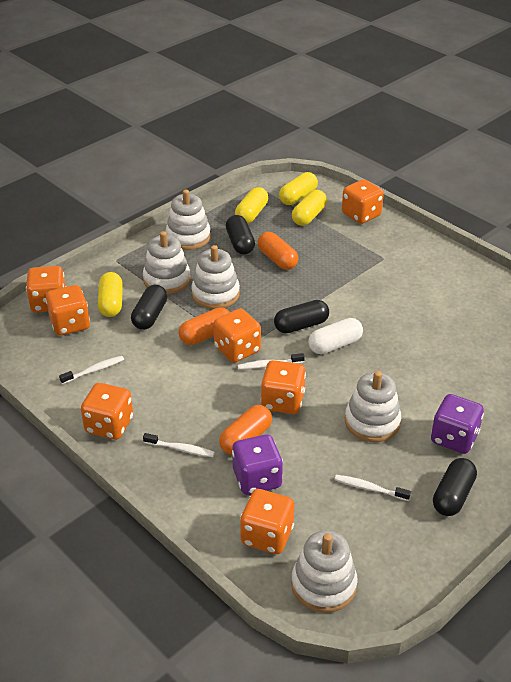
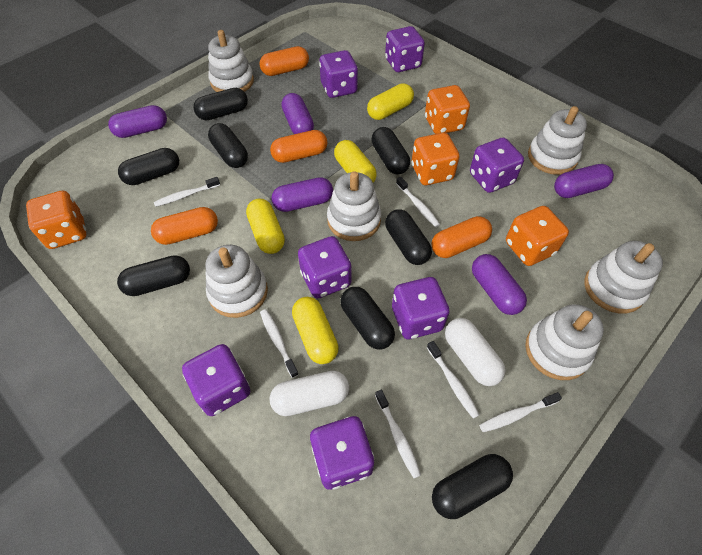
black capsule: 4 -> 8
orange capsule: 3 -> 4
orange dice: 7 -> 4
purple capsule: 0 -> 5
purple dice: 2 -> 7
white capsule: 1 -> 2
white stacking toy: 5 -> 6
white toothbrush: 4 -> 6

